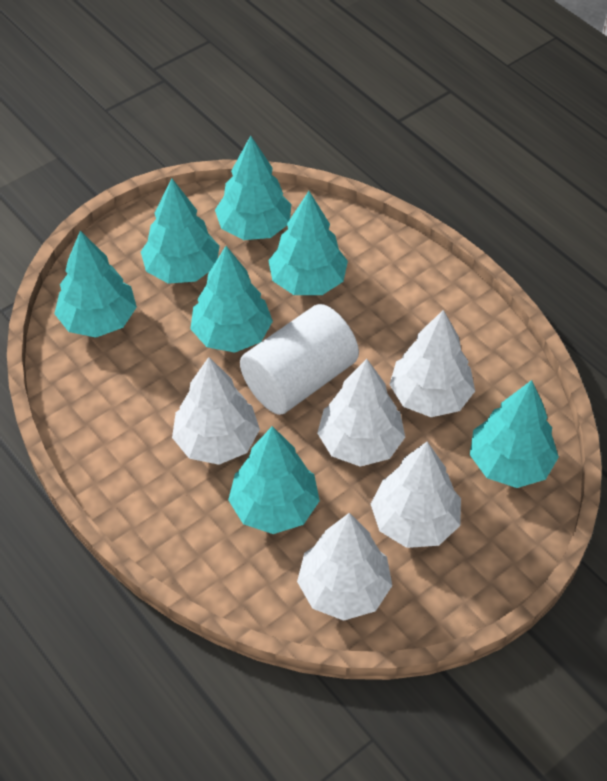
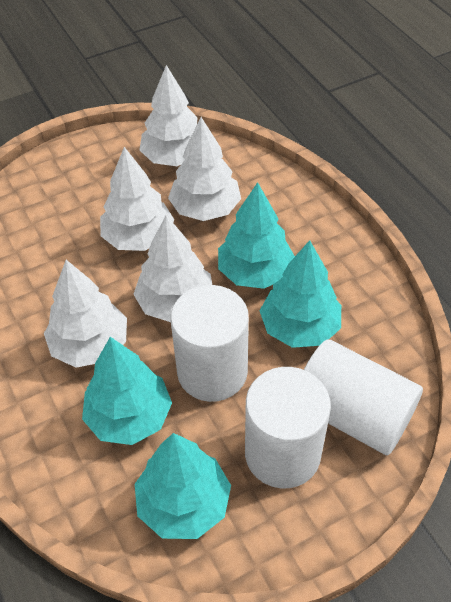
turquoise tree: 7 -> 4
white cylinder: 1 -> 3

